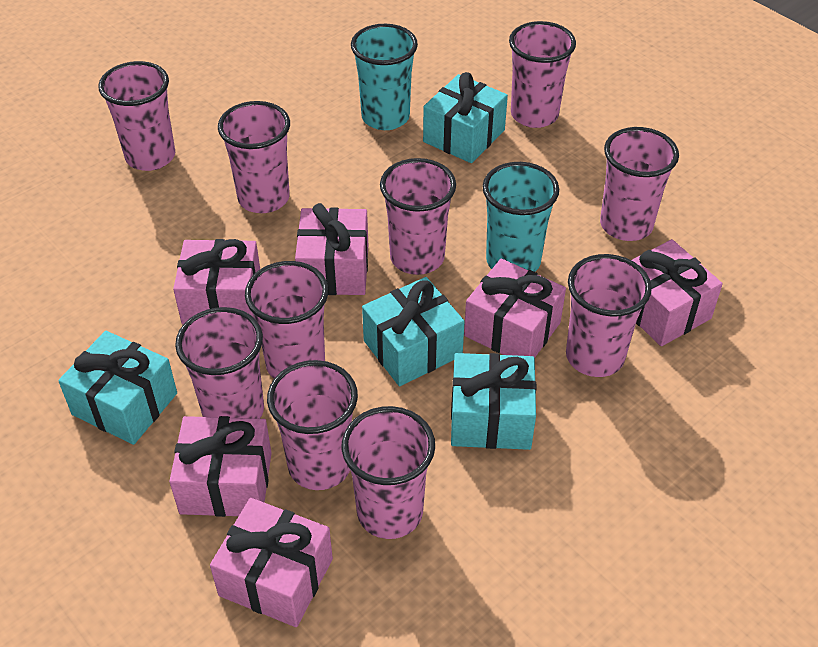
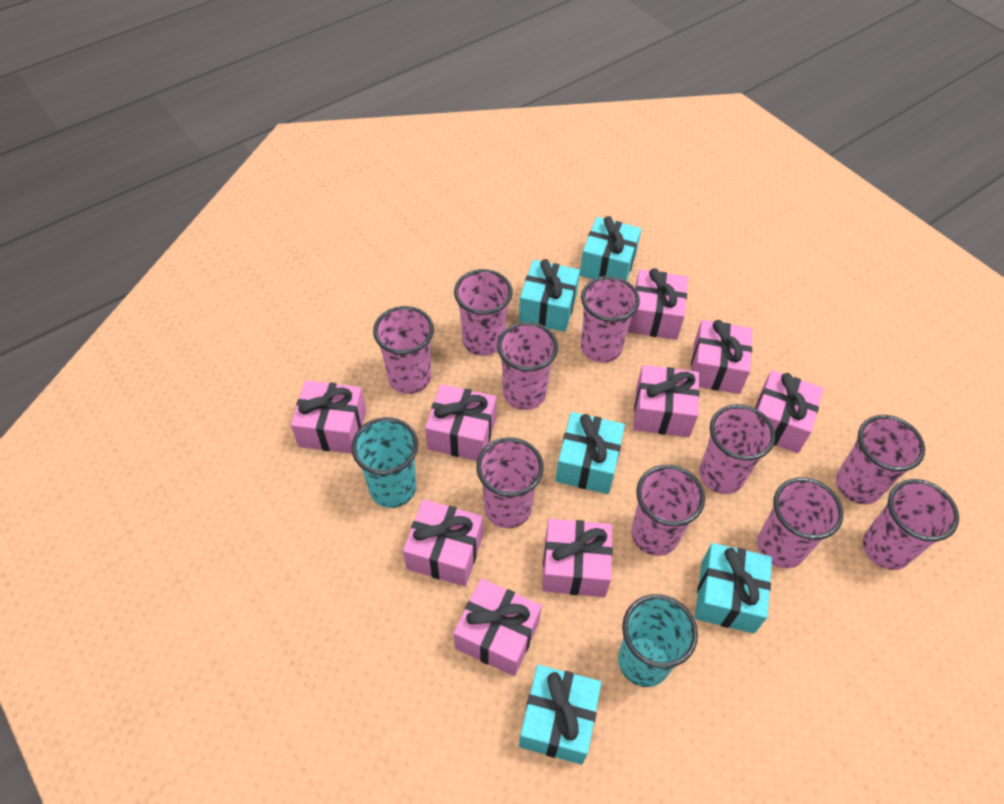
pink gift: 6 -> 9
turquoise gift: 4 -> 5

